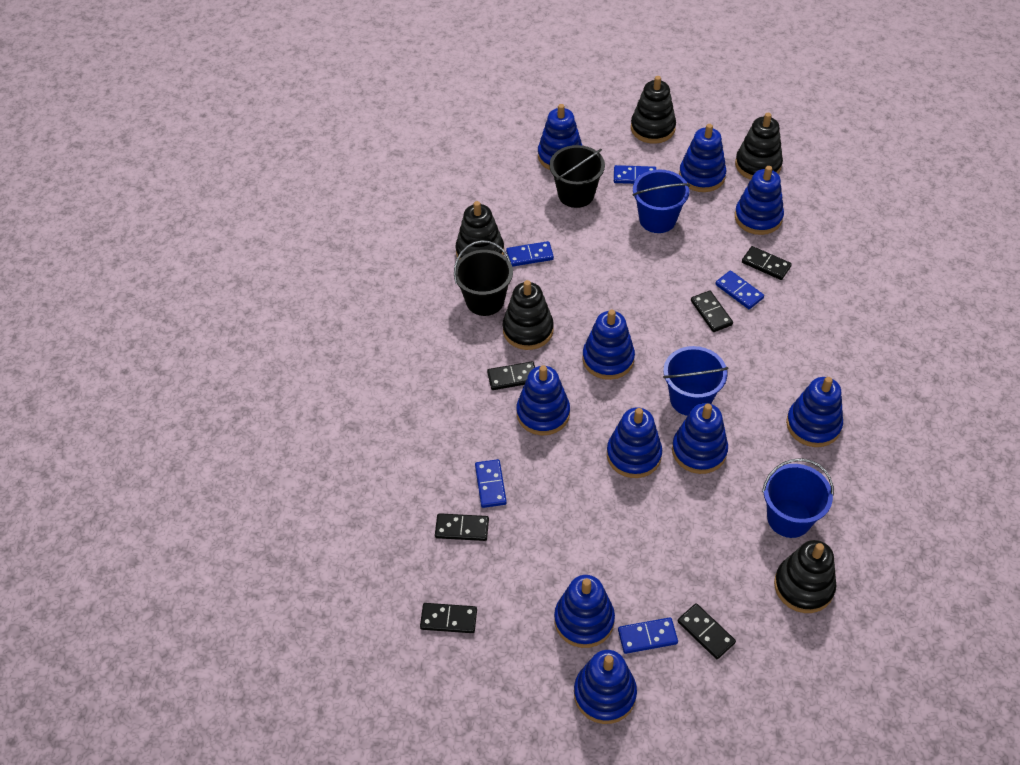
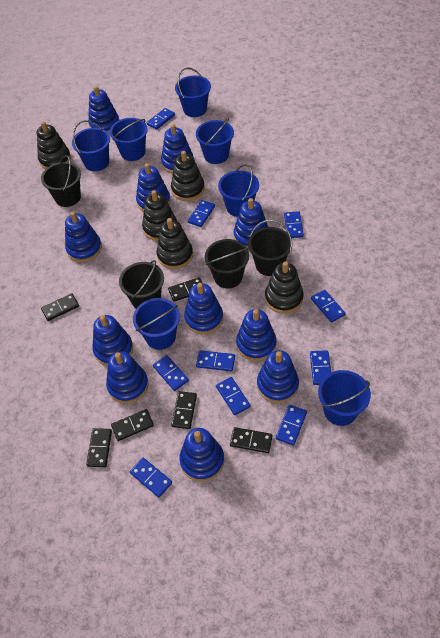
black bucket: 2 -> 4
blue bucket: 3 -> 7
blue domino: 5 -> 10
blue stacking toy: 10 -> 11

